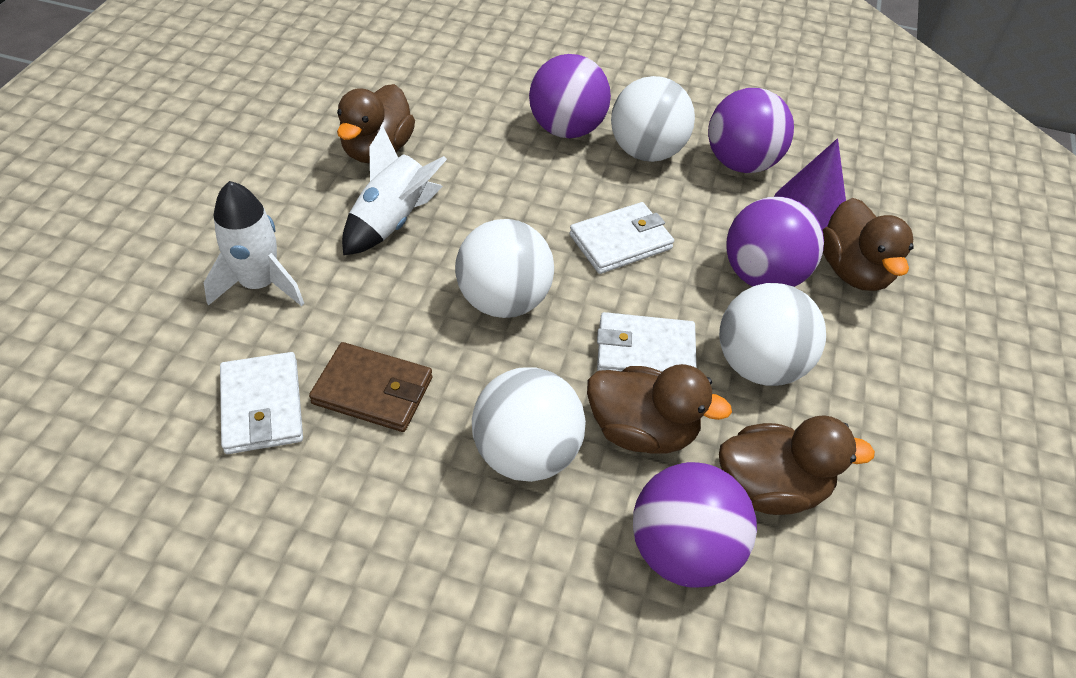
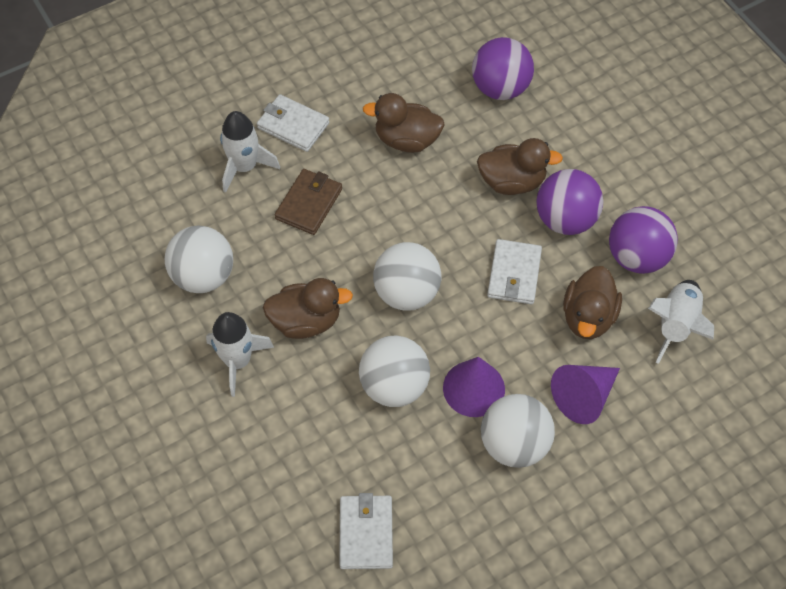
purple ball: 4 -> 3
purple cone: 1 -> 2
white rocket: 2 -> 3

